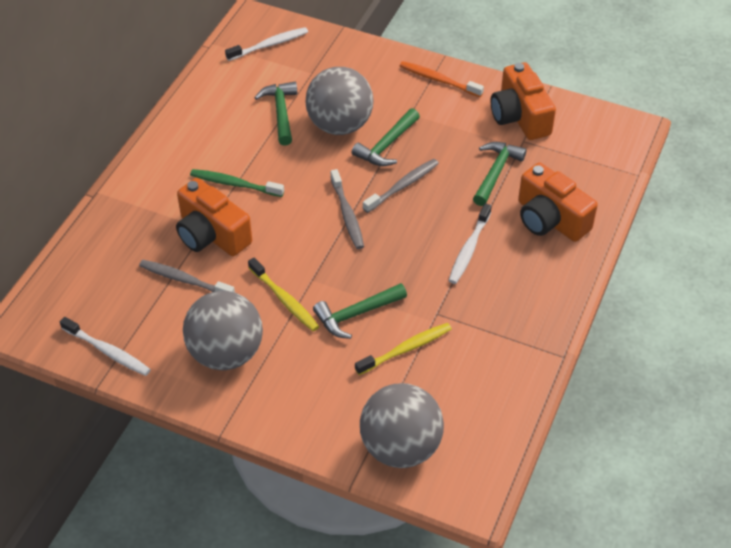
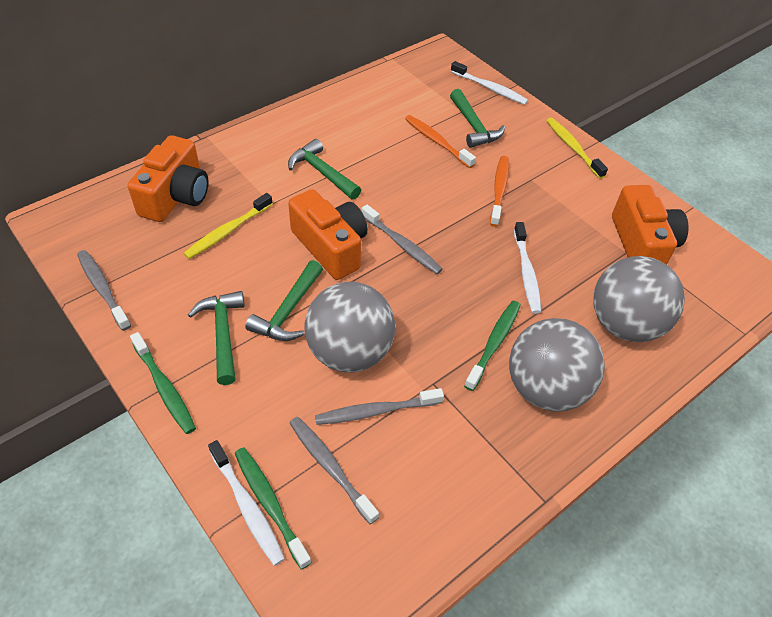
green toothbrush: 1 -> 3
grey toothbrush: 3 -> 4
orange toothbrush: 1 -> 2

